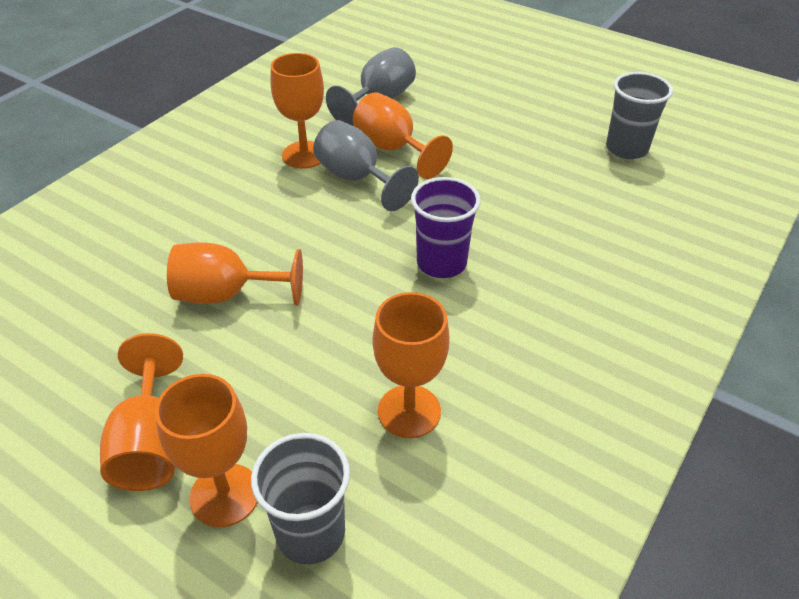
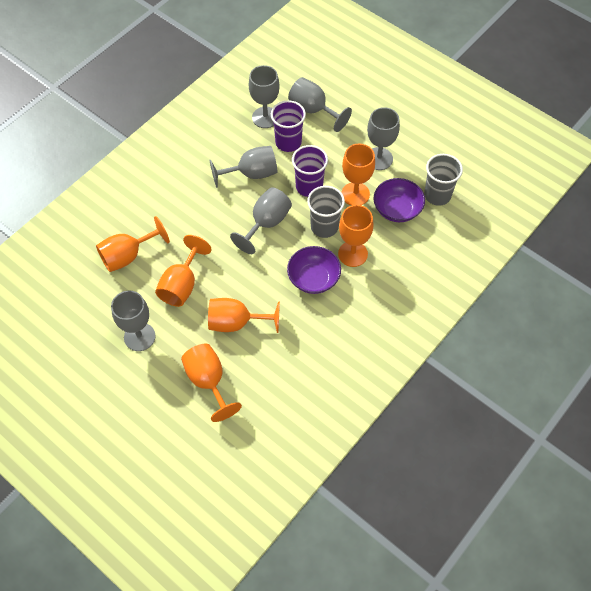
grey goblet: 2 -> 6
purple bowl: 0 -> 2
purple cup: 1 -> 2

